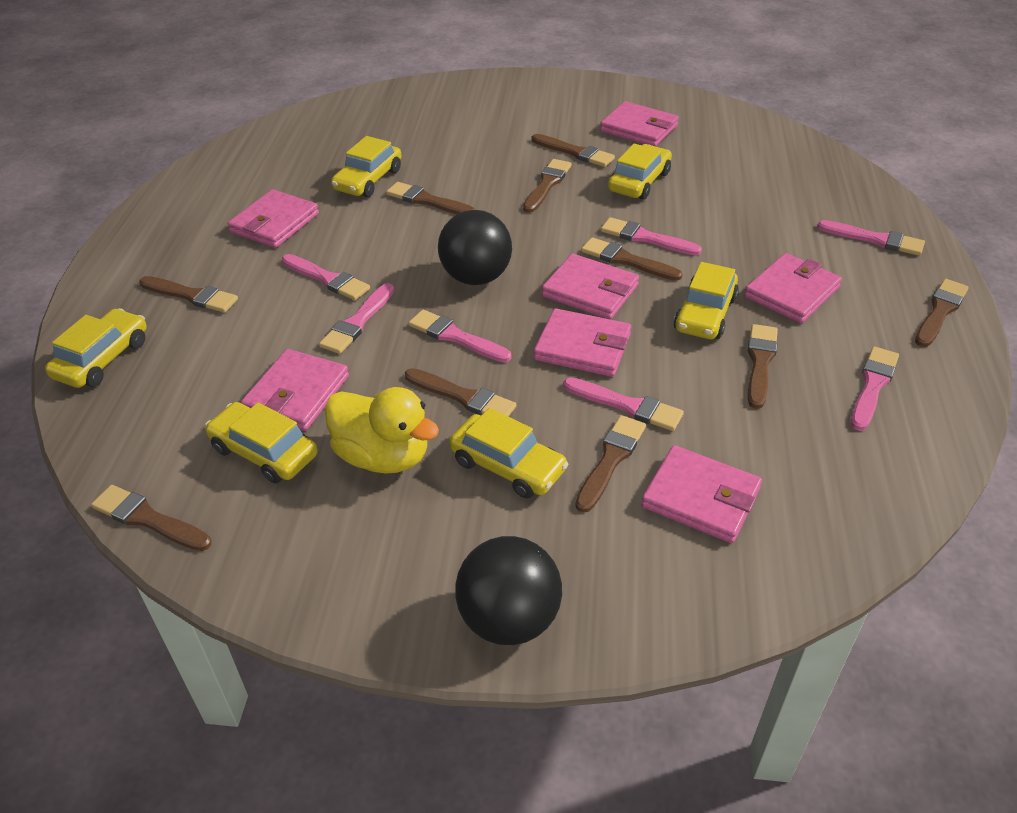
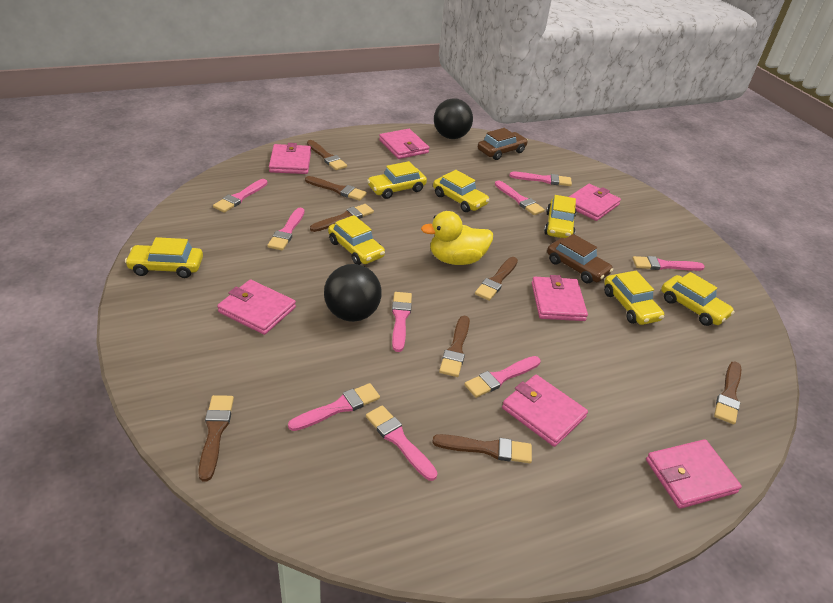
brown brush: 10 -> 8
brown car: 0 -> 2
pink brush: 7 -> 9
yellow car: 6 -> 7

